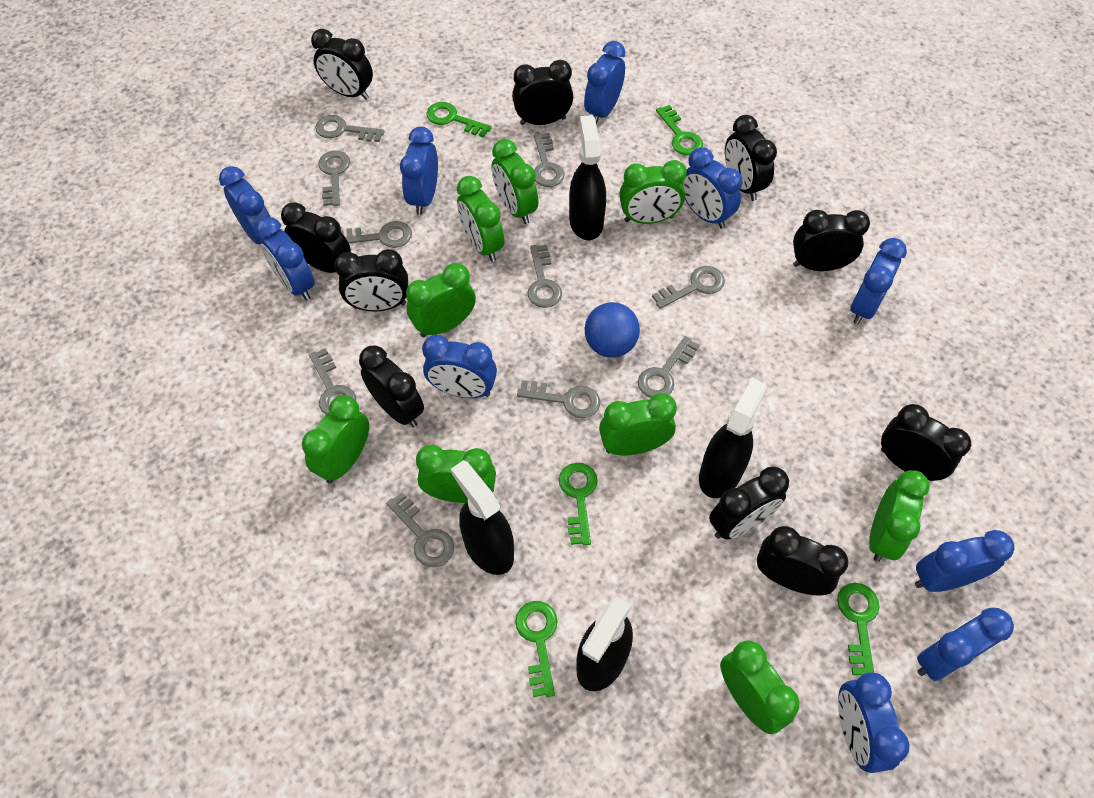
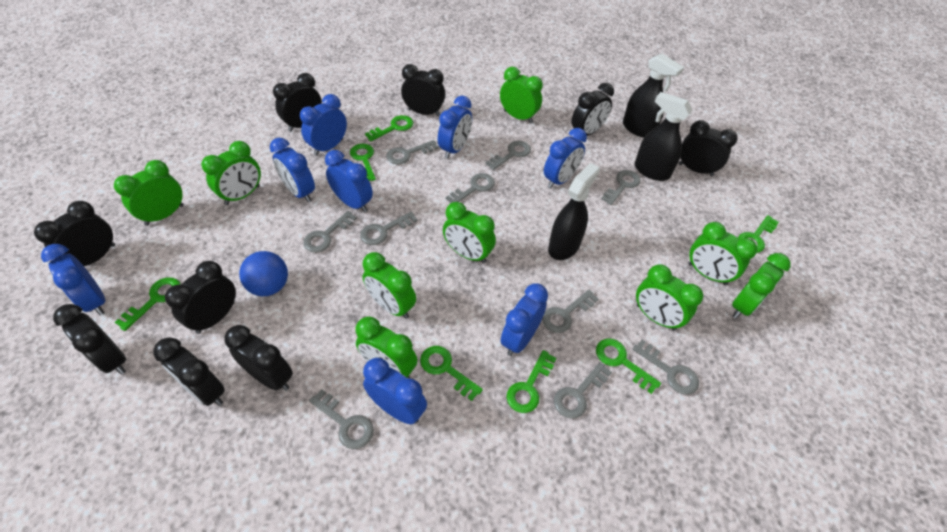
black clock: 10 -> 9
black spray bottle: 4 -> 3
blue clock: 10 -> 8
green key: 5 -> 7

